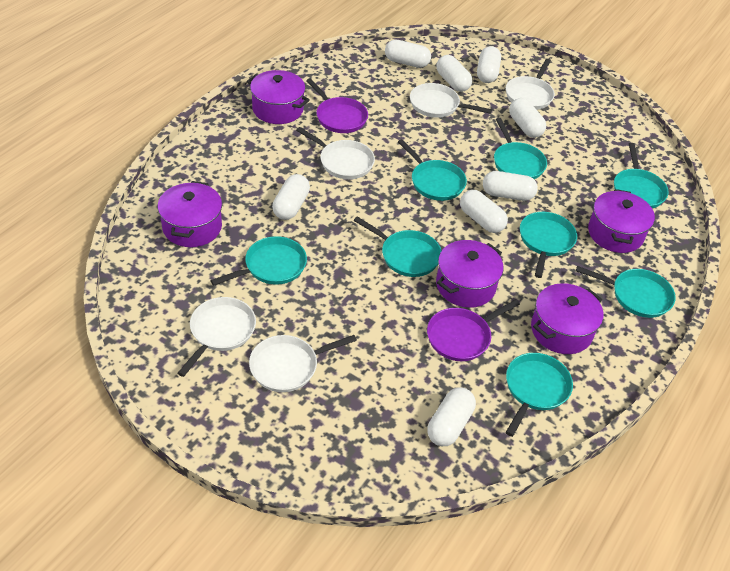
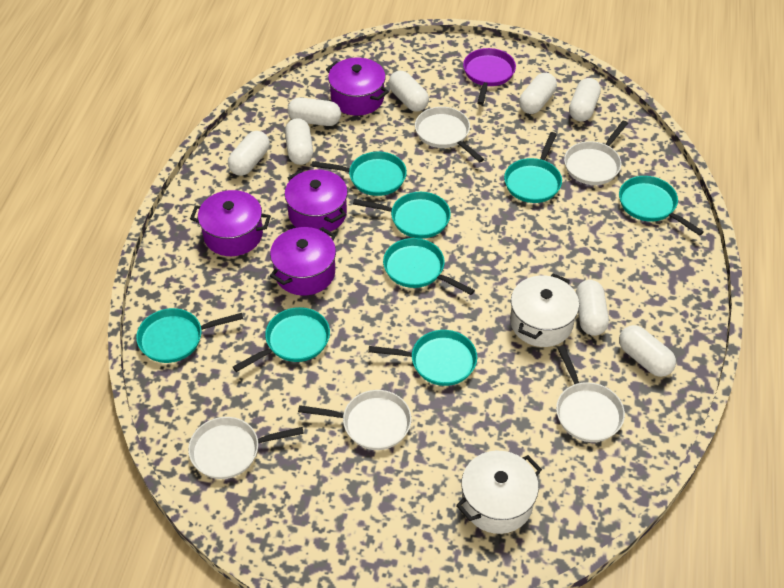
purple pan: 2 -> 1
purple pot: 5 -> 4
white pot: 0 -> 2

